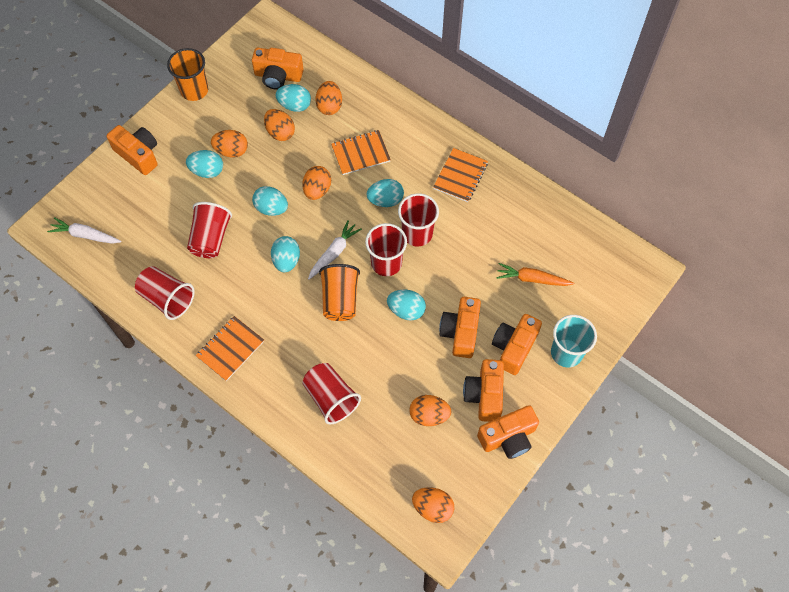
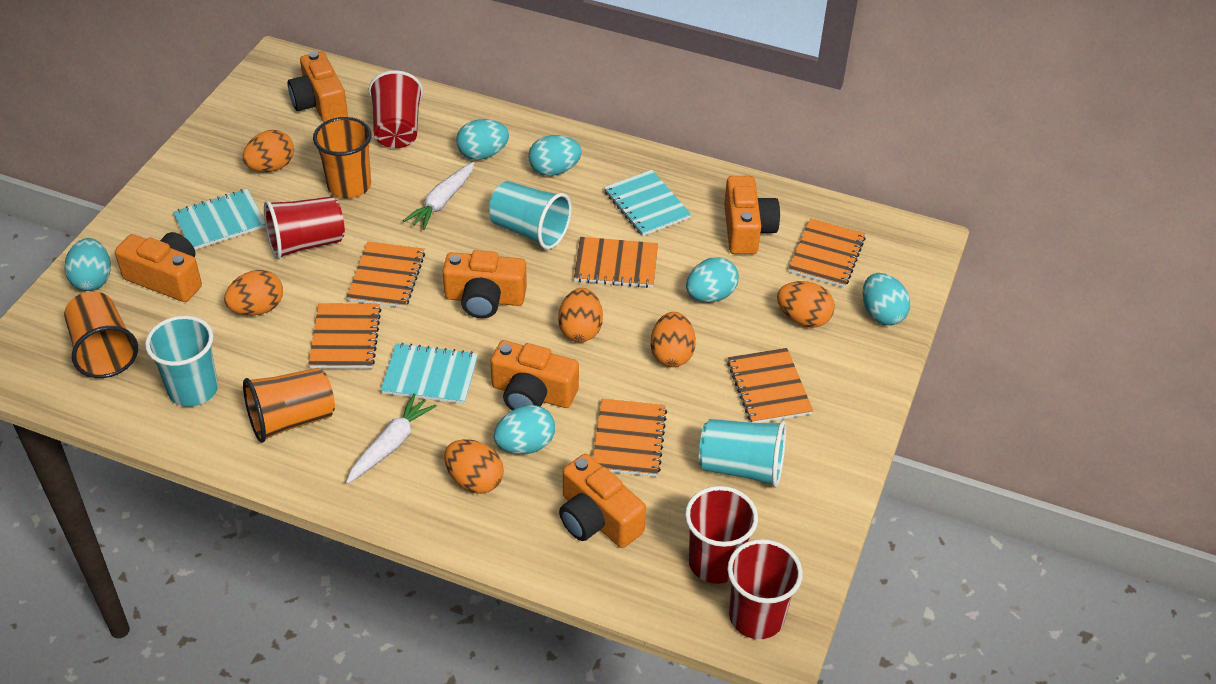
orange carrot: 1 -> 0
orange cup: 2 -> 3
orange notebook: 3 -> 6
red cup: 5 -> 4
turquoise cup: 1 -> 3
turquoise notebook: 0 -> 3

